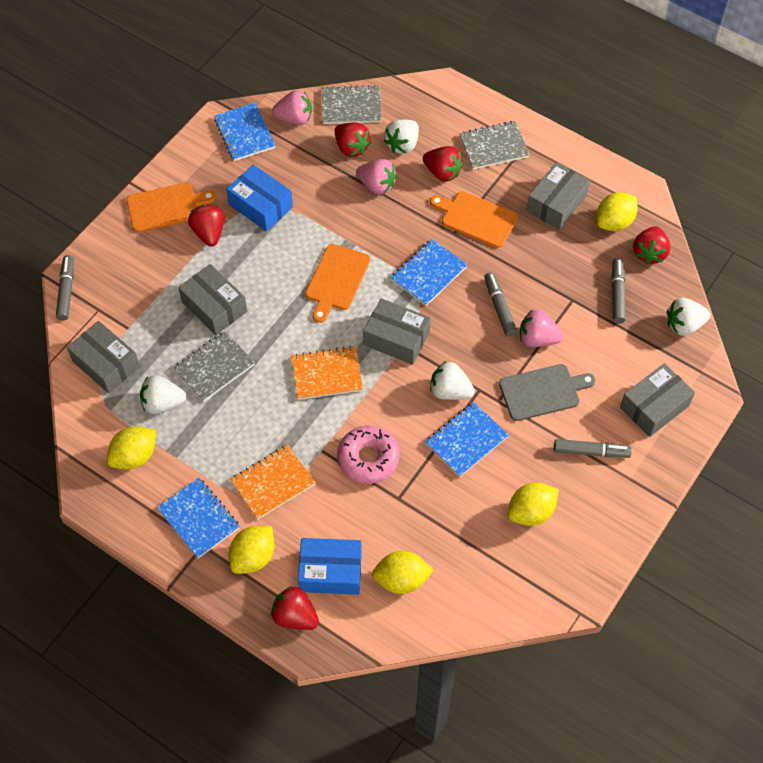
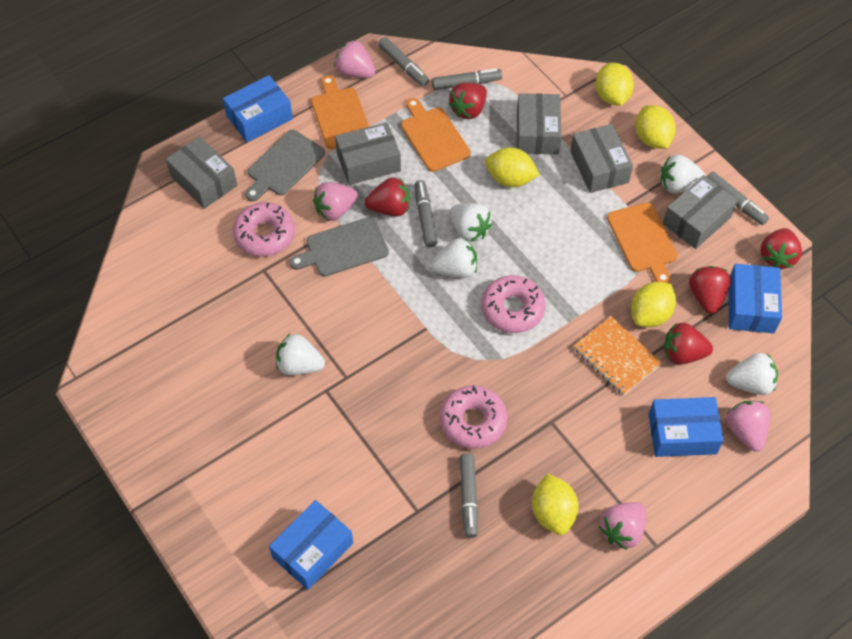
blue box: 2 -> 4
blue notebook: 4 -> 0
grey cutting board: 1 -> 2
grey marker: 4 -> 5
grey notebook: 3 -> 0
orange notebook: 2 -> 1
pink donut: 1 -> 3
pink strawberry: 3 -> 4
white strawberry: 4 -> 5

